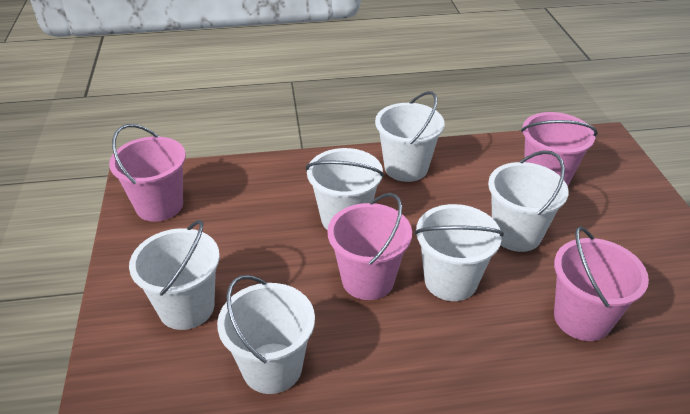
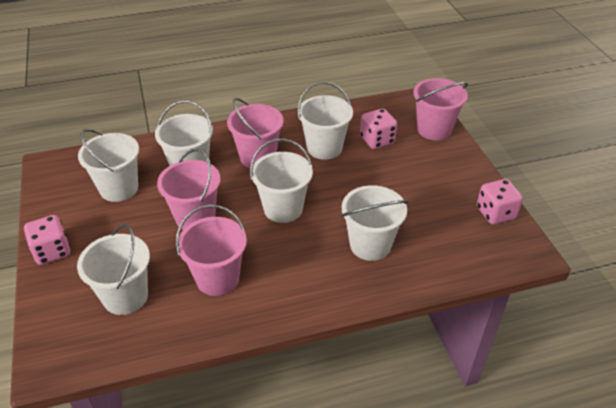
pink dice: 0 -> 3

